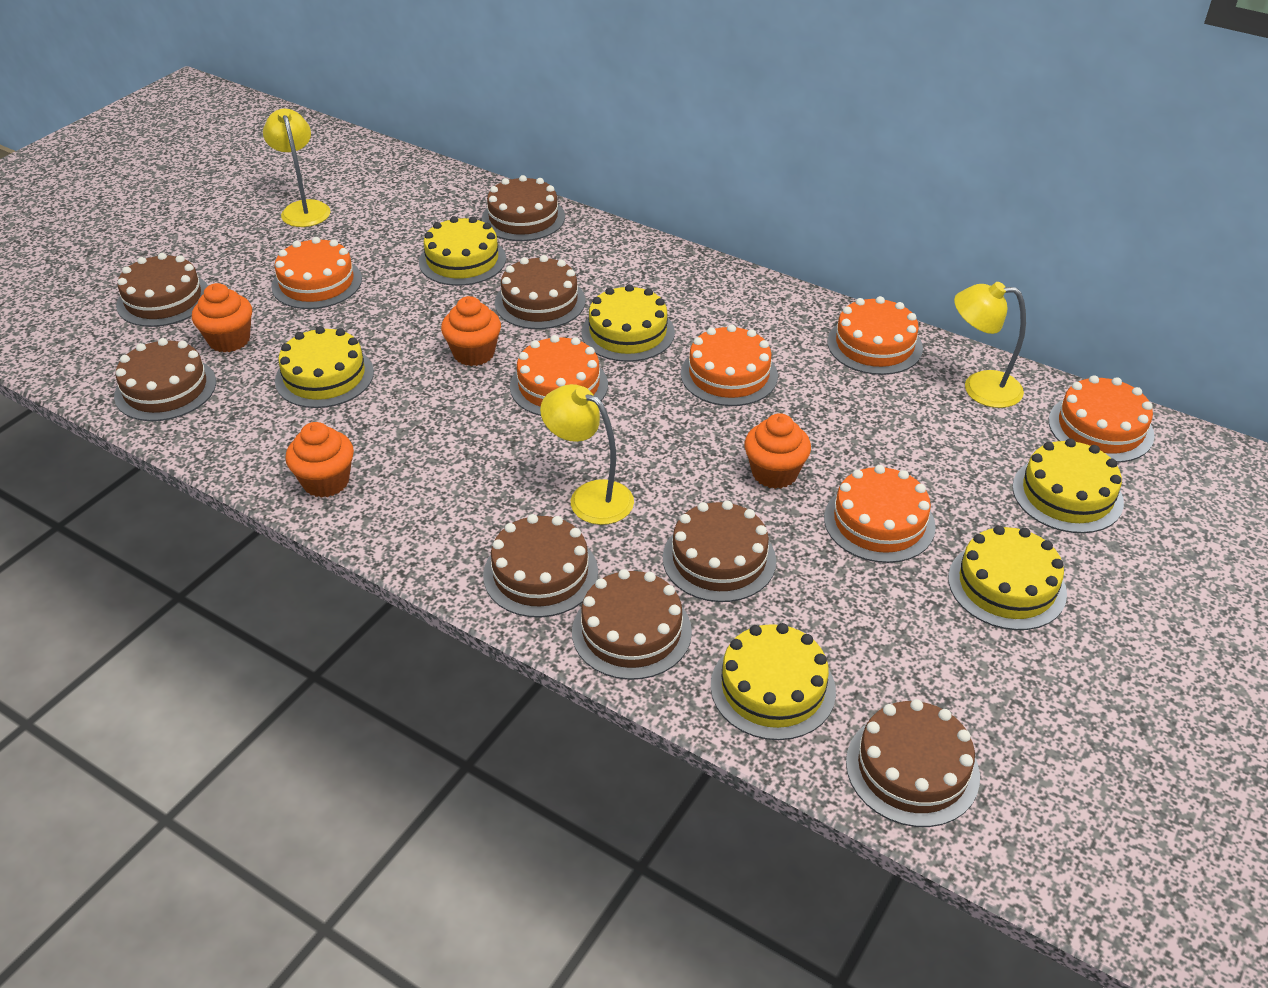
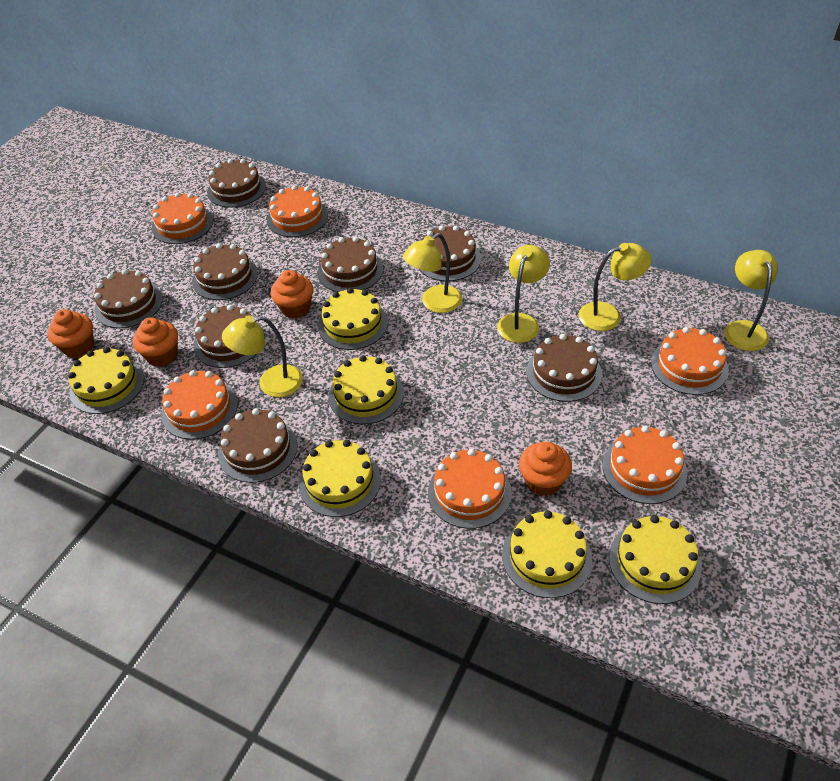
yellow lamp: 3 -> 5

